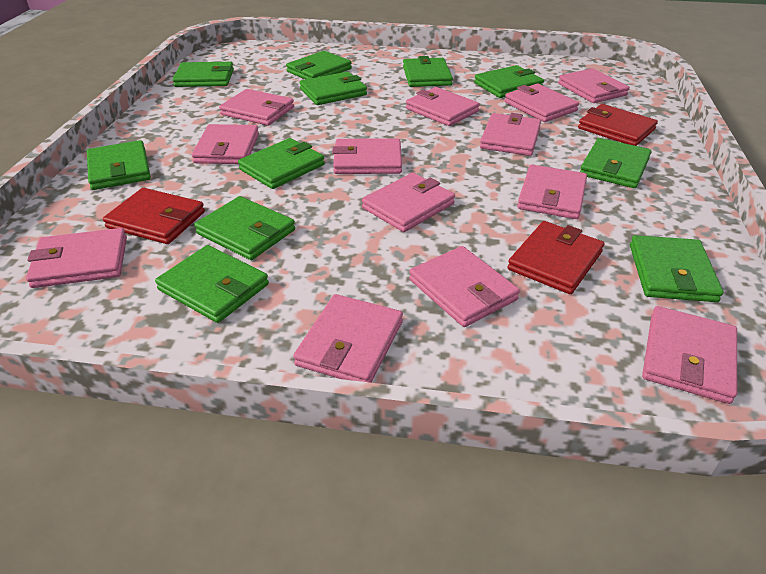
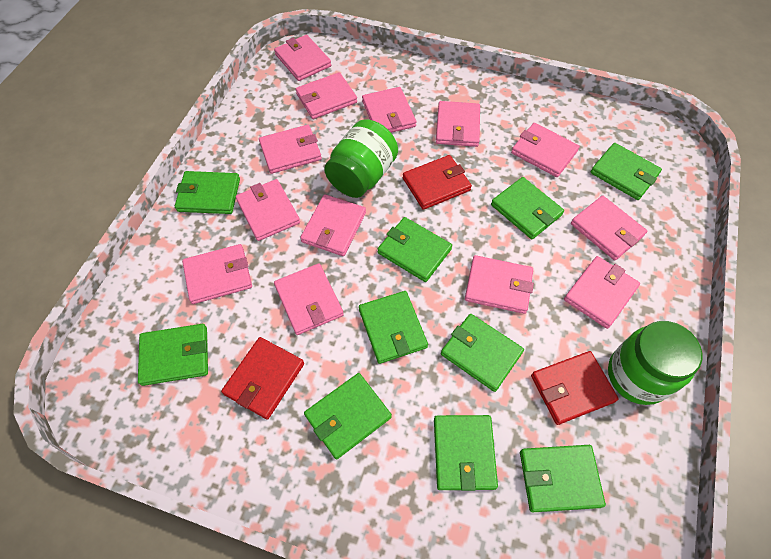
green jar: 0 -> 2
green wallet: 11 -> 10

